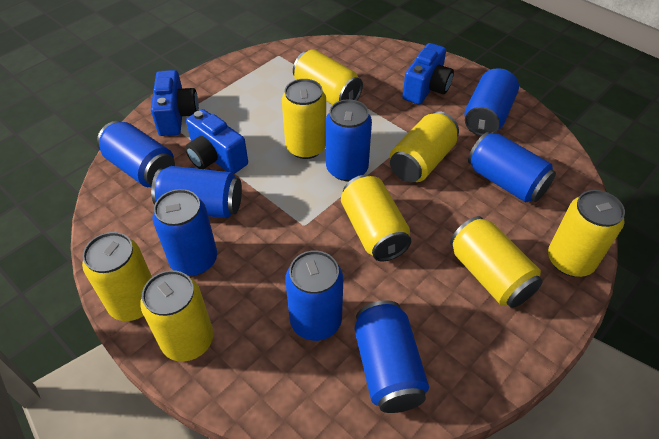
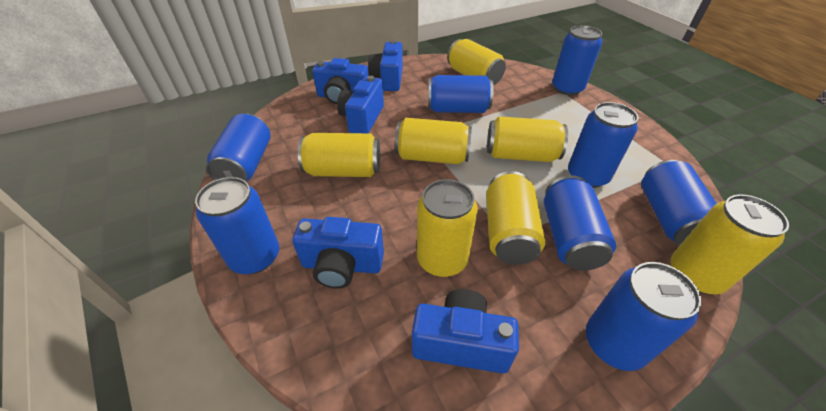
blue camera: 3 -> 5
yellow can: 8 -> 7

